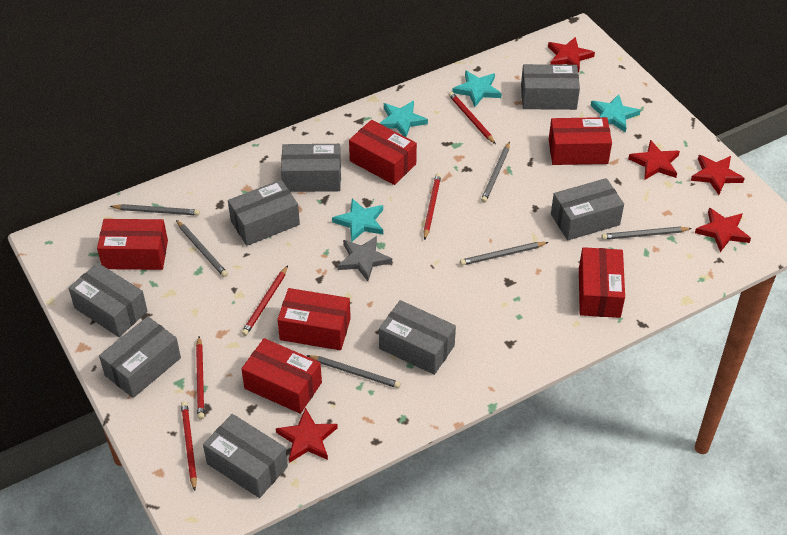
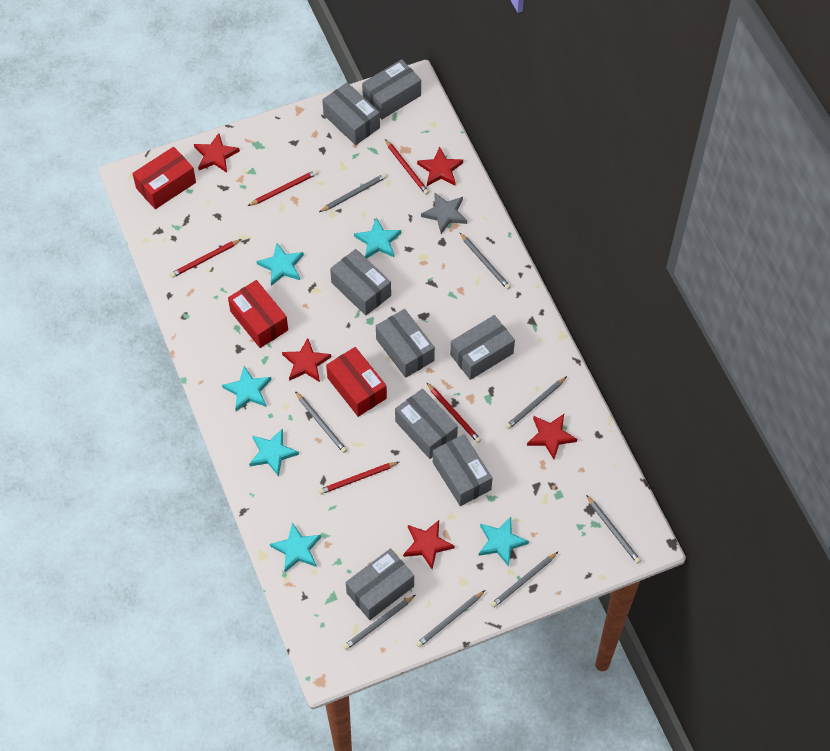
grey pencil: 6 -> 8
red box: 6 -> 3
turquoise star: 4 -> 6

